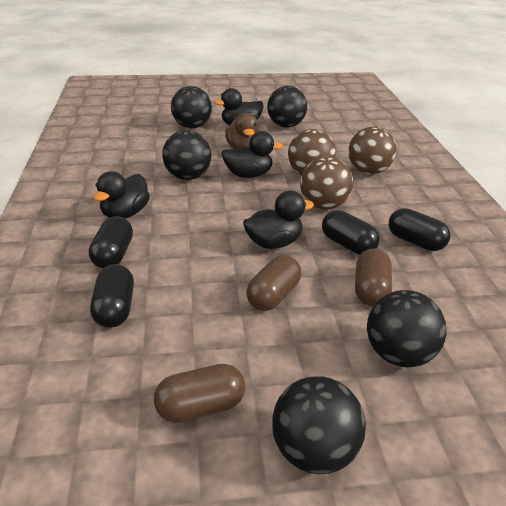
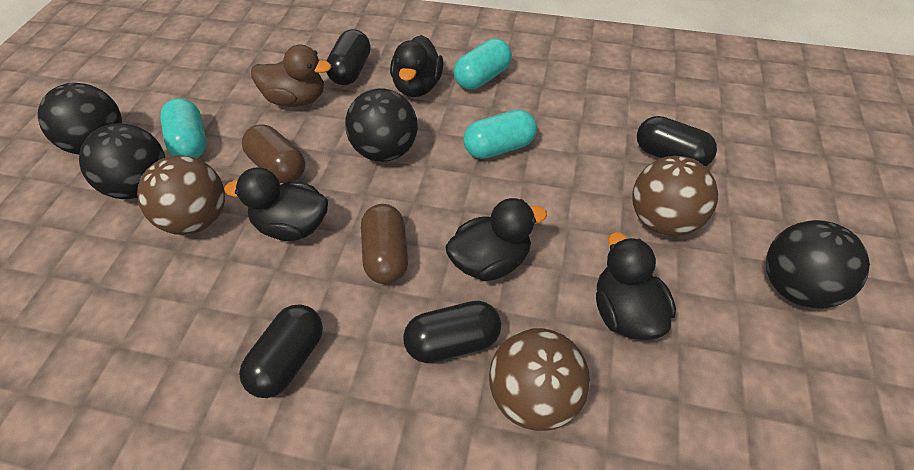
black ball: 5 -> 4
brown capsule: 3 -> 2
turquoise capsule: 0 -> 3

